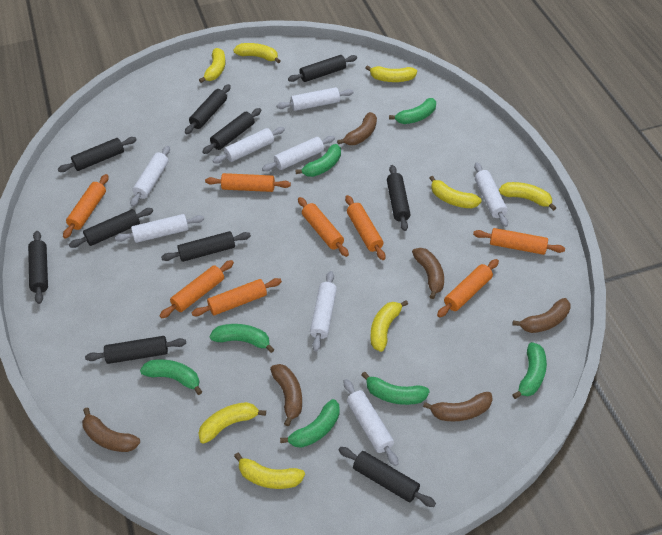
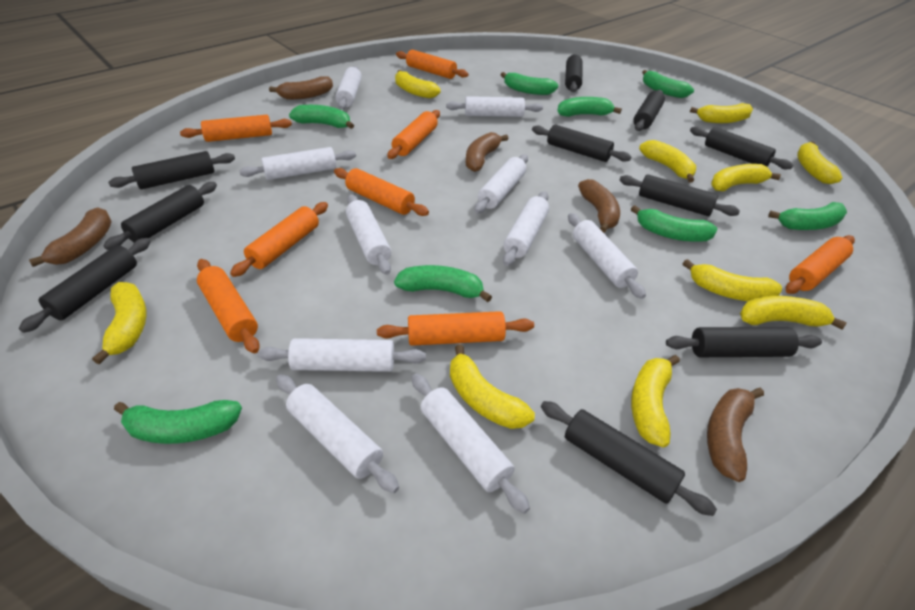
brown banana: 6 -> 5
green banana: 7 -> 8
white rolling pin: 8 -> 10
yellow banana: 8 -> 10

